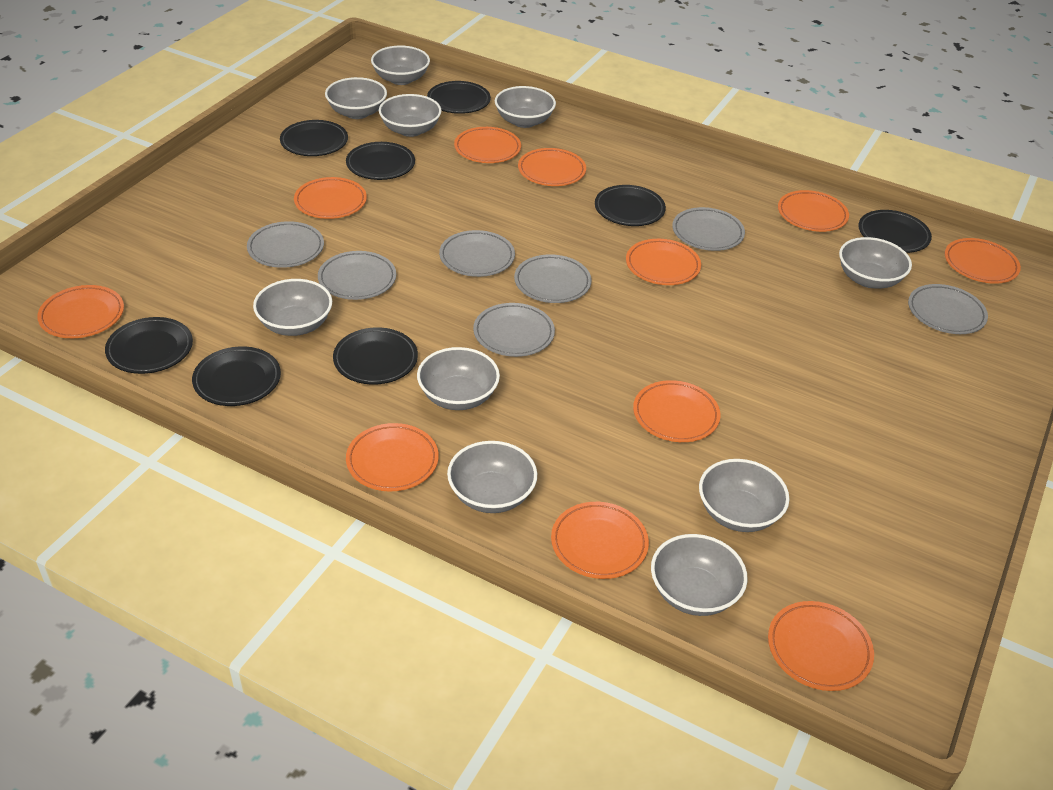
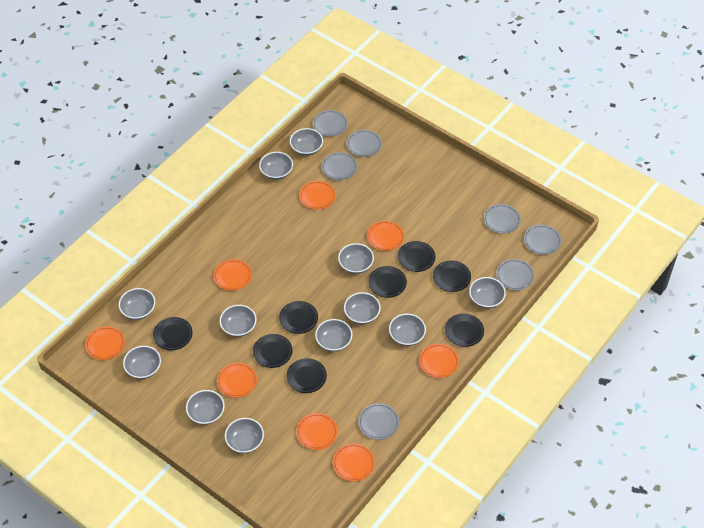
grey bowl: 10 -> 12
orange plate: 11 -> 8

